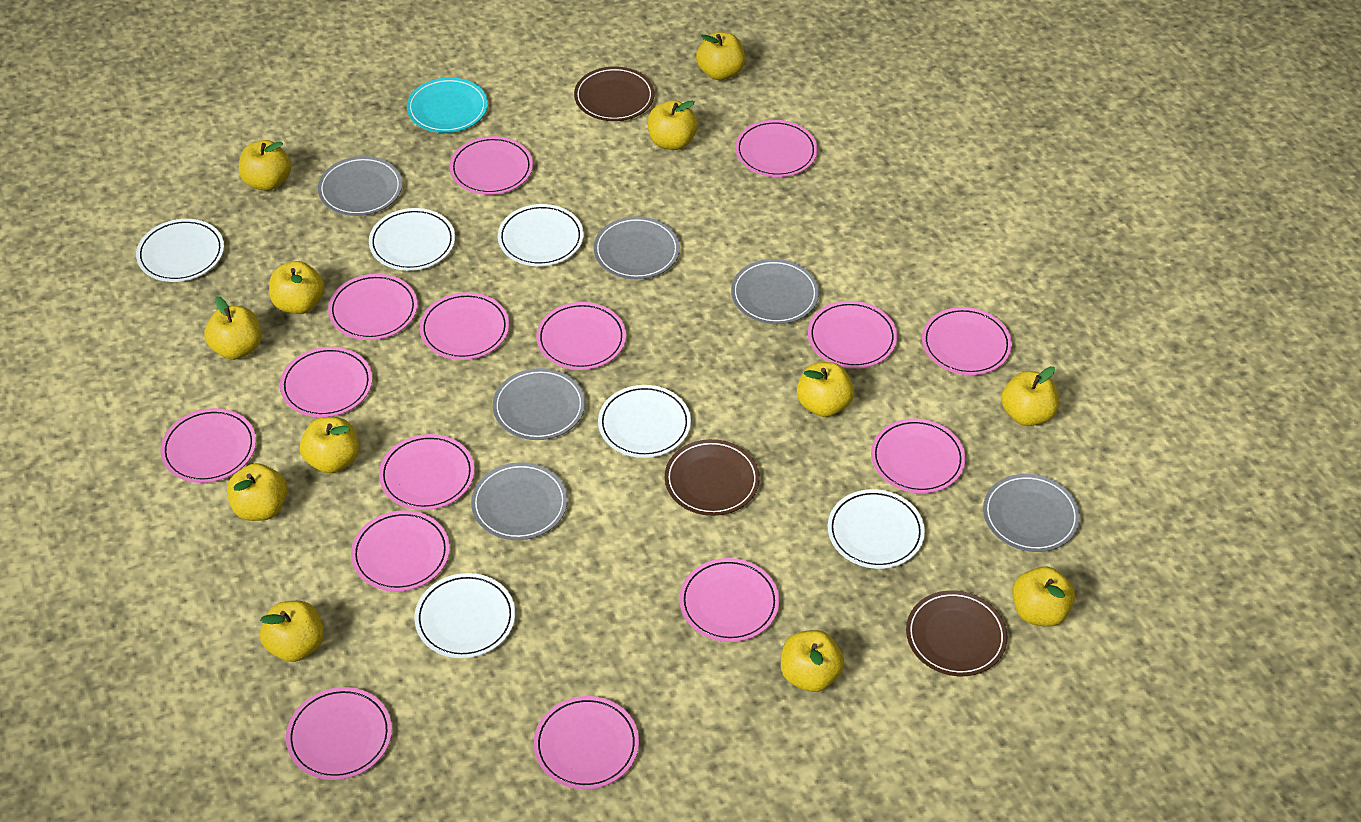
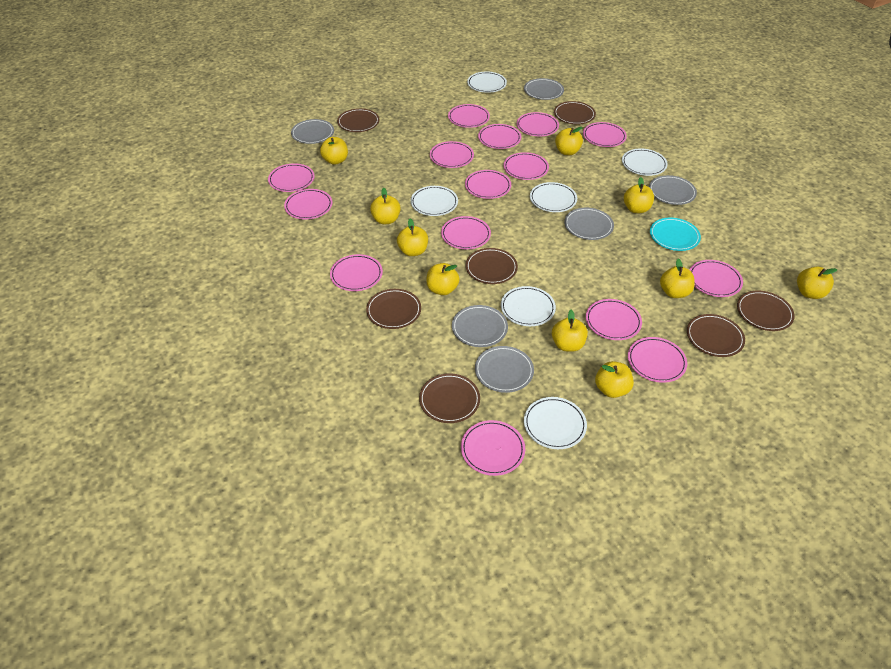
brown plate: 3 -> 7
yellow apple: 12 -> 10

